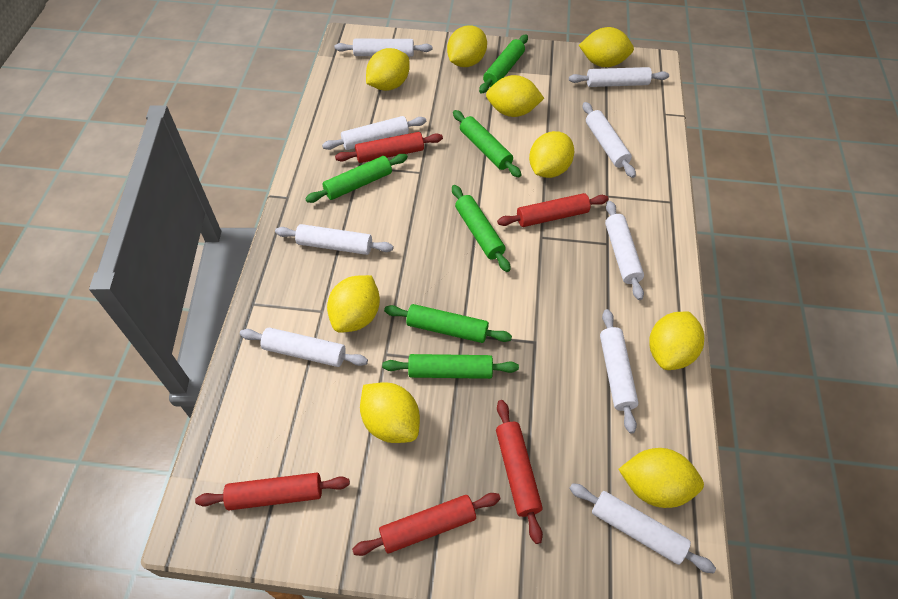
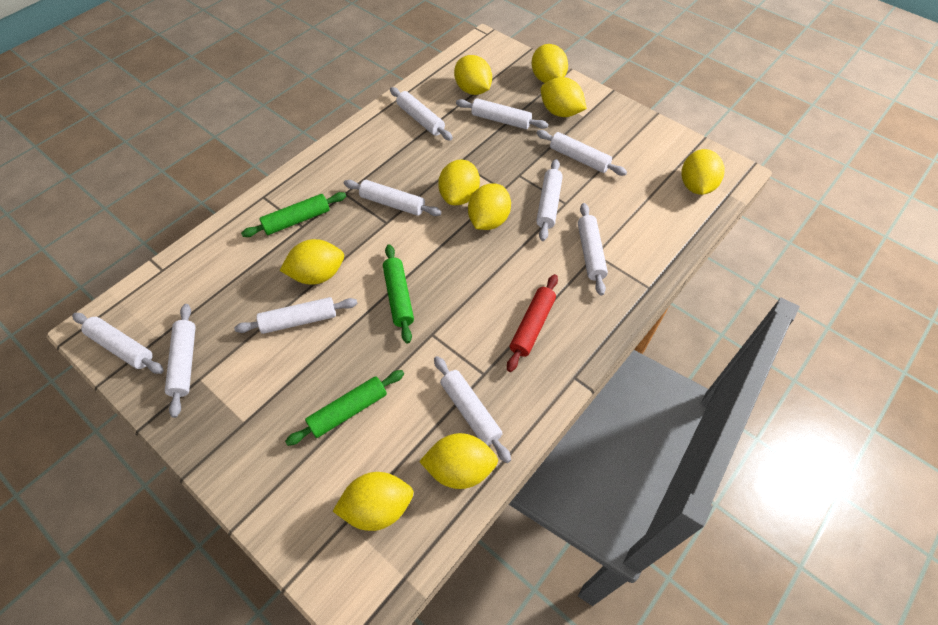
green rolling pin: 6 -> 3
red rolling pin: 5 -> 1
white rolling pin: 9 -> 10

